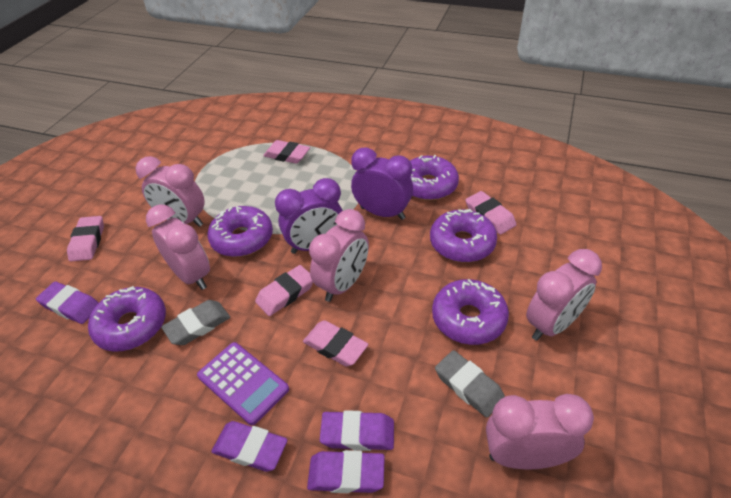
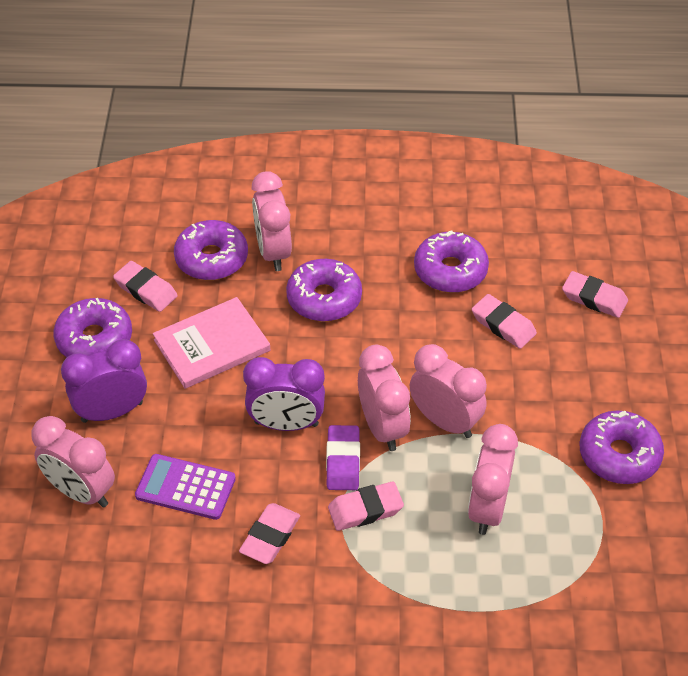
grey eraser: 2 -> 0
pink book: 0 -> 1
purple eraser: 4 -> 1

